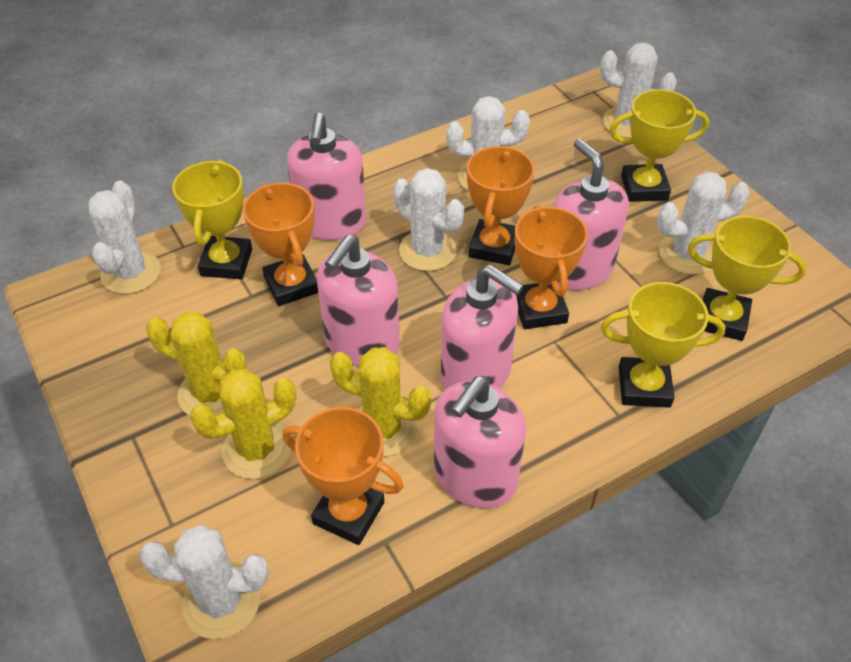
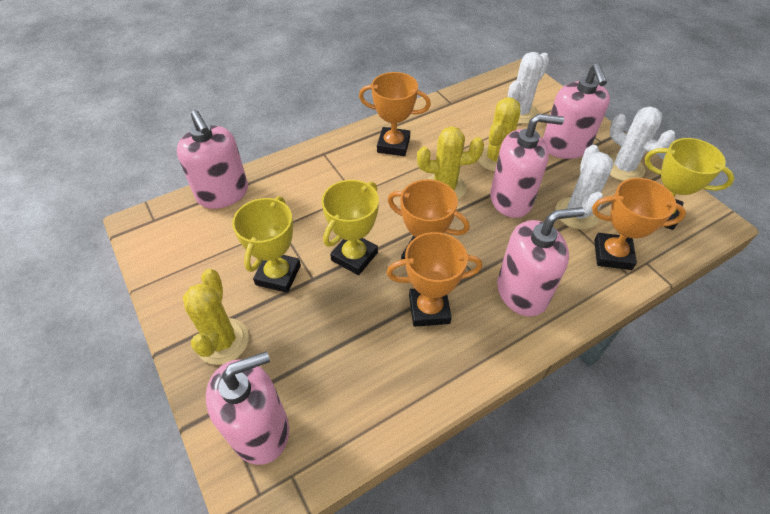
white cactus: 6 -> 3
yellow trophy: 4 -> 3

